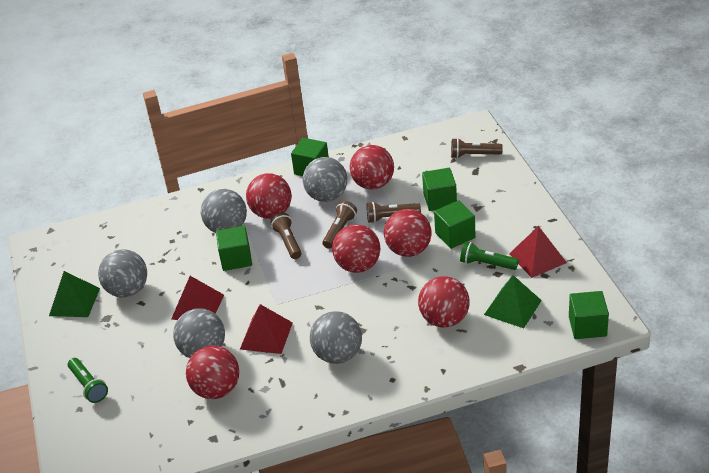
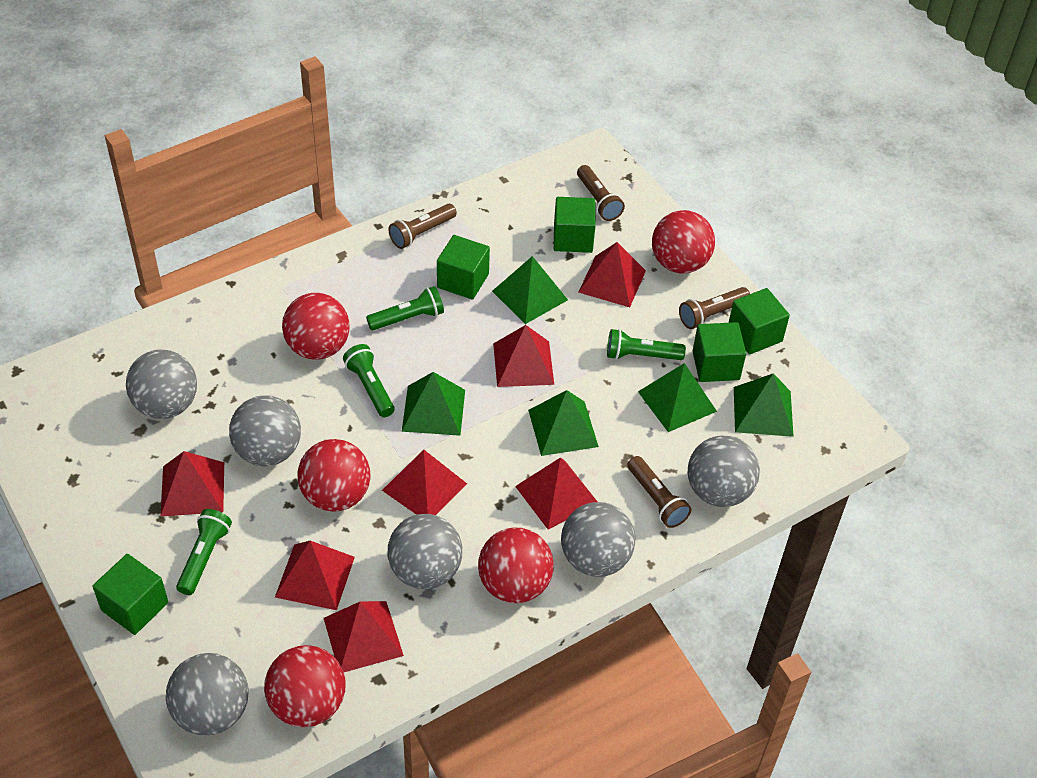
green flashlight: 2 -> 4
green pyramid: 2 -> 5
grey ball: 5 -> 6
red ball: 6 -> 5
red pyramid: 3 -> 7

